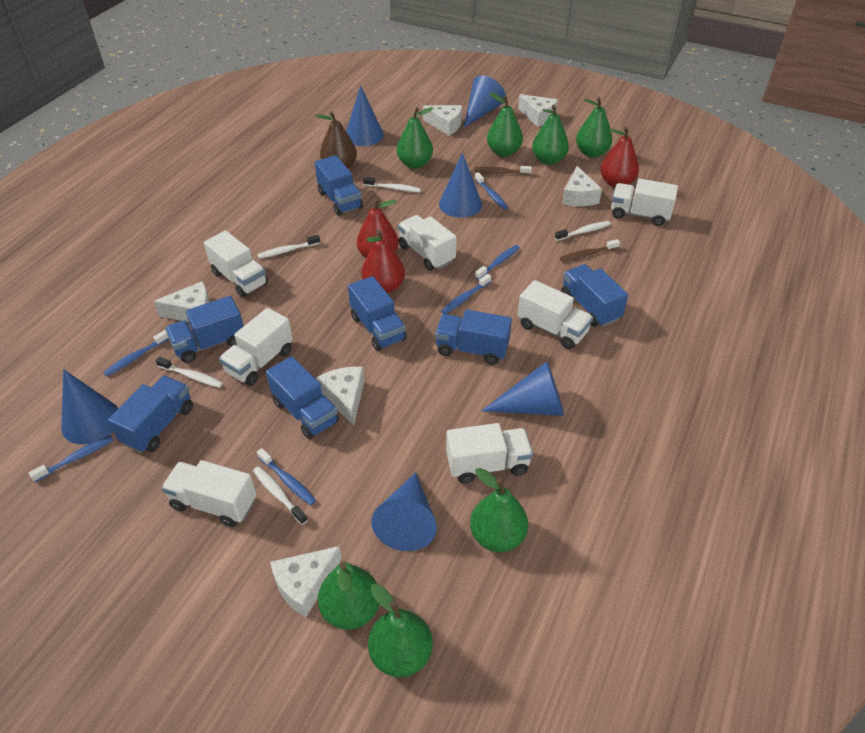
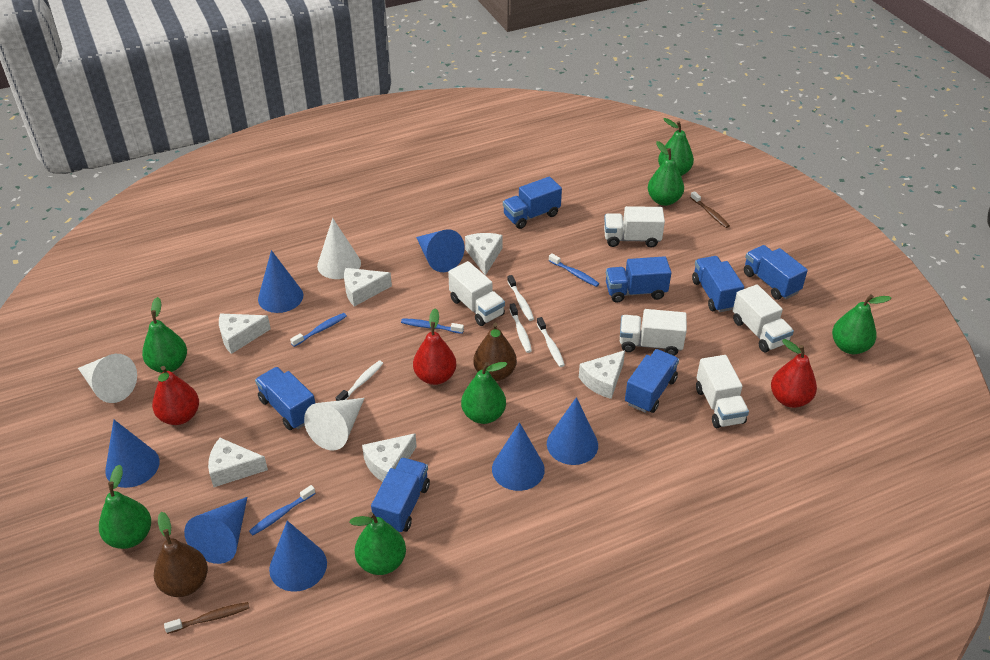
blue cone: 6 -> 7
blue toothbrush: 6 -> 4
brown pear: 1 -> 2
white cone: 0 -> 3
white toothbrush: 5 -> 4
white truck: 7 -> 5

